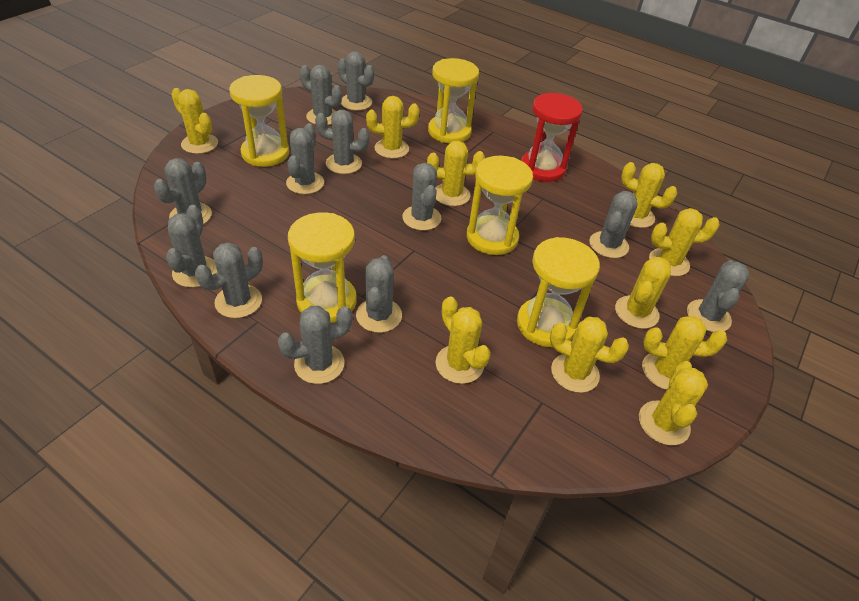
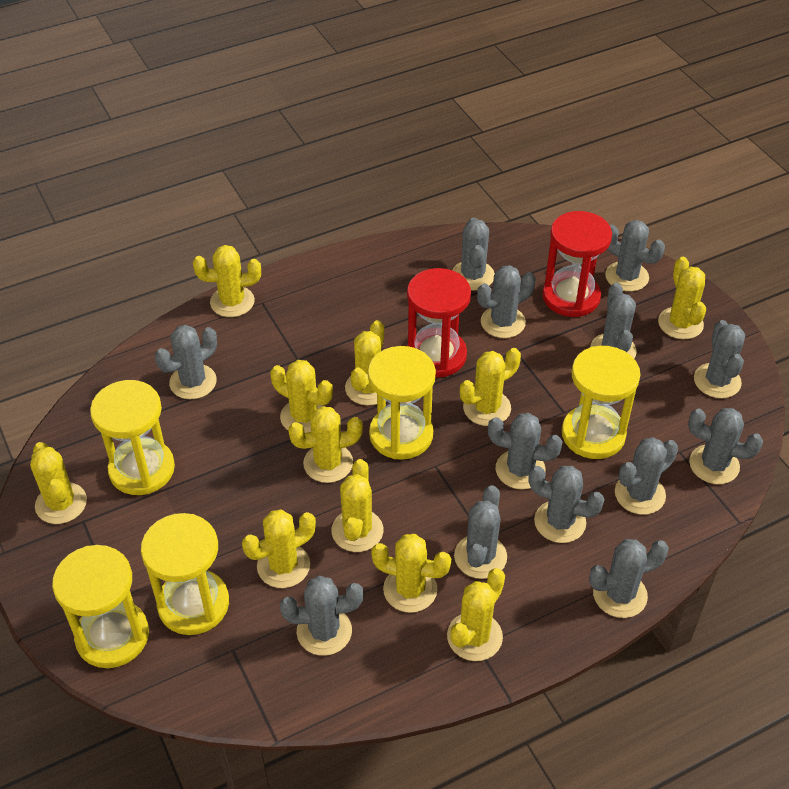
grey cactus: 12 -> 13
red hourglass: 1 -> 2
yellow cactus: 10 -> 11

